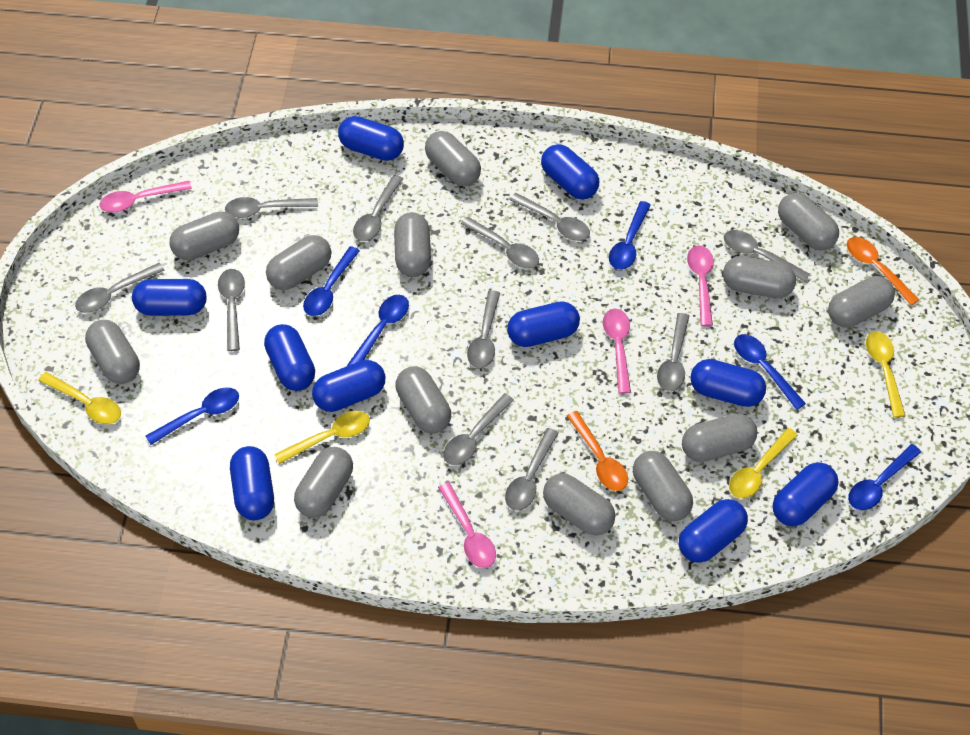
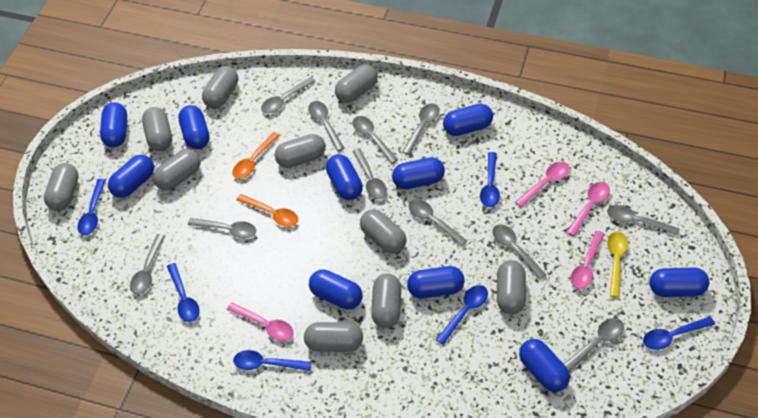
grey capsule: 13 -> 10
yellow spoon: 4 -> 1

